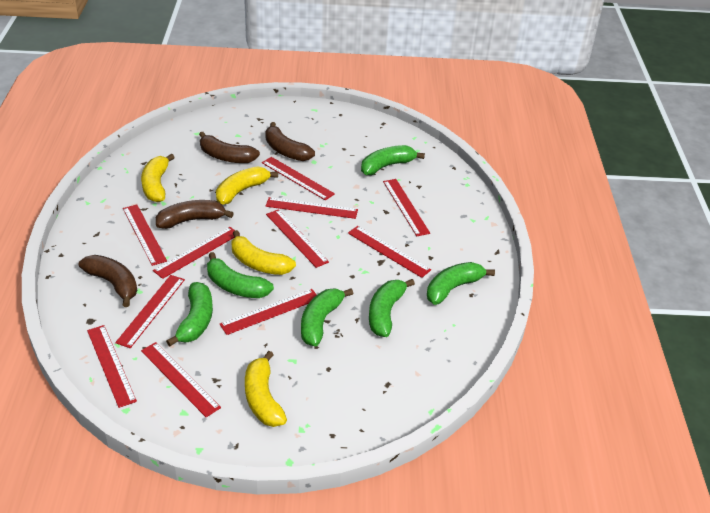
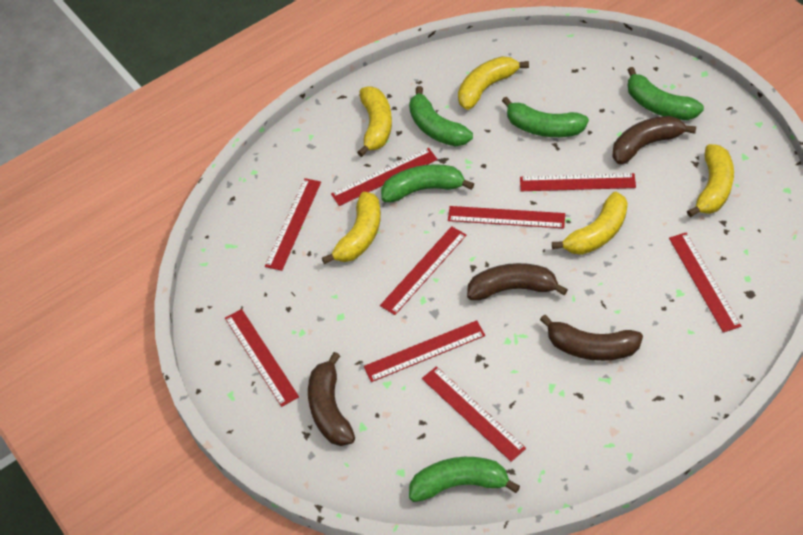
green banana: 6 -> 5
red ruler: 11 -> 9
yellow banana: 4 -> 5

